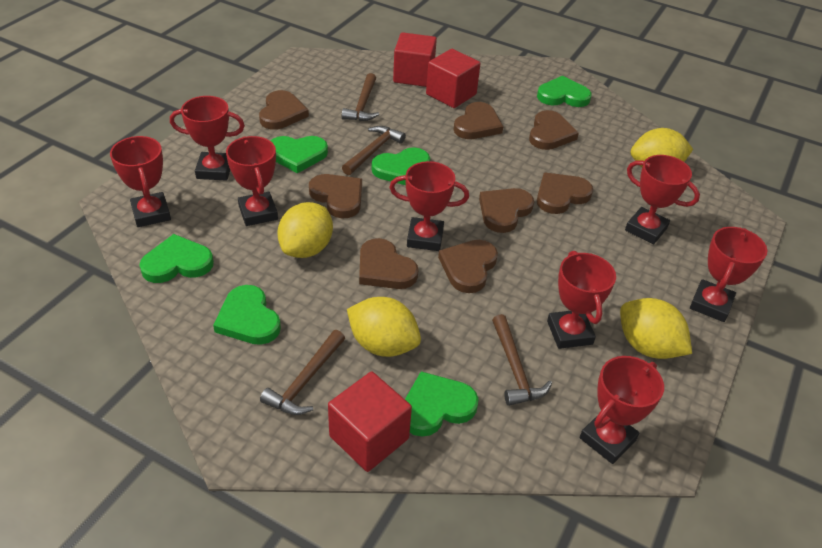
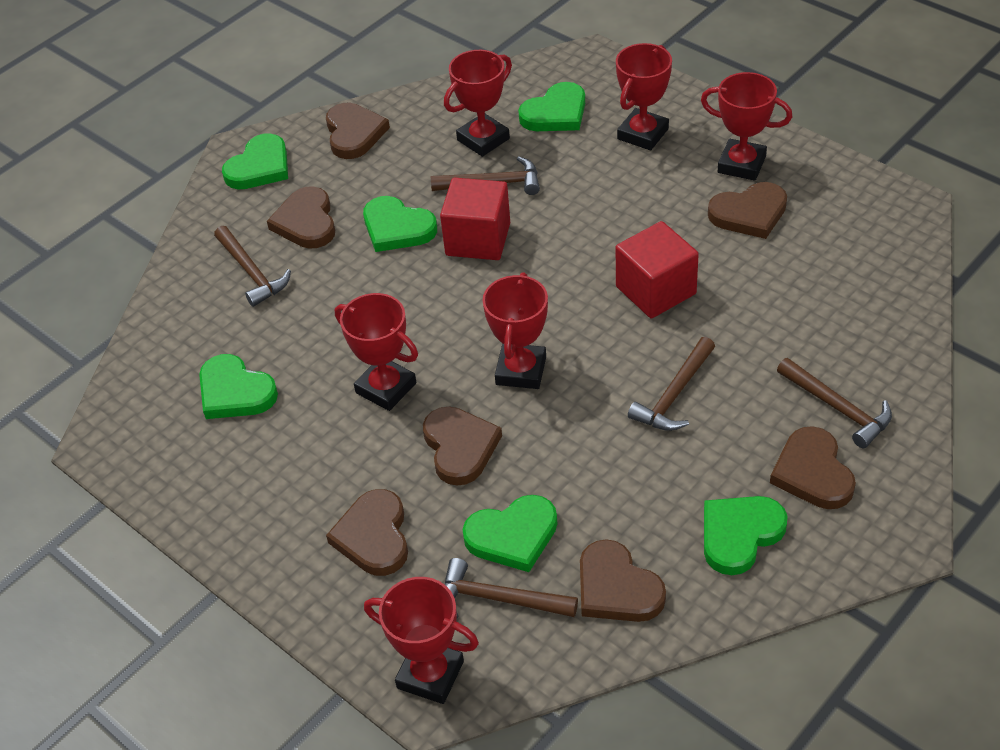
brown hammer: 4 -> 5
brown heart: 8 -> 7
red cube: 3 -> 2
red trophy: 8 -> 6
yellow lemon: 4 -> 0

